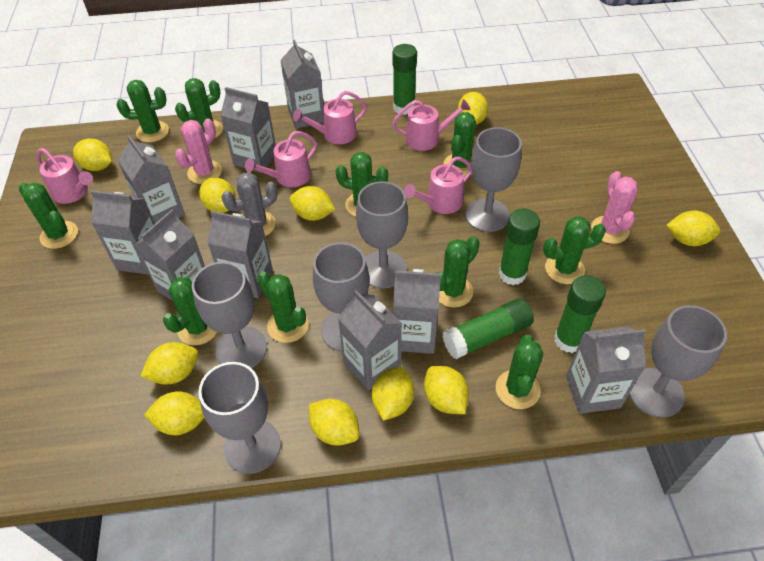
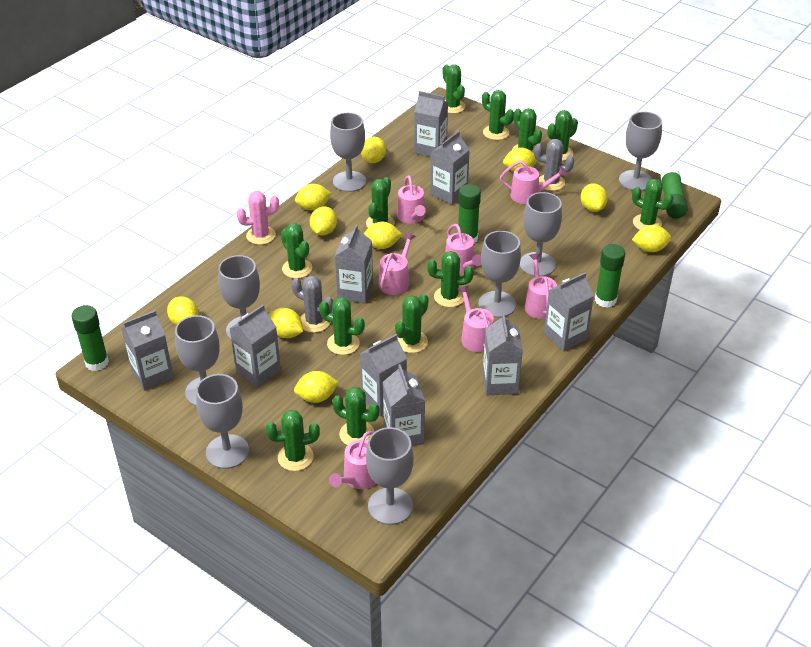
green cactus: 10 -> 12
grey cactus: 1 -> 2
grey goblet: 6 -> 8
pink cactus: 2 -> 1
pink watering can: 5 -> 7

